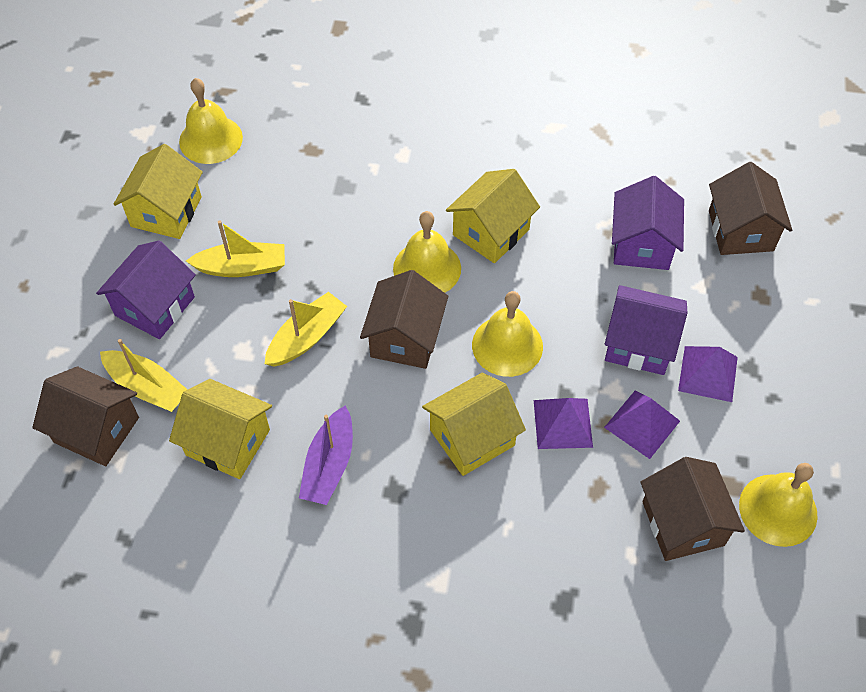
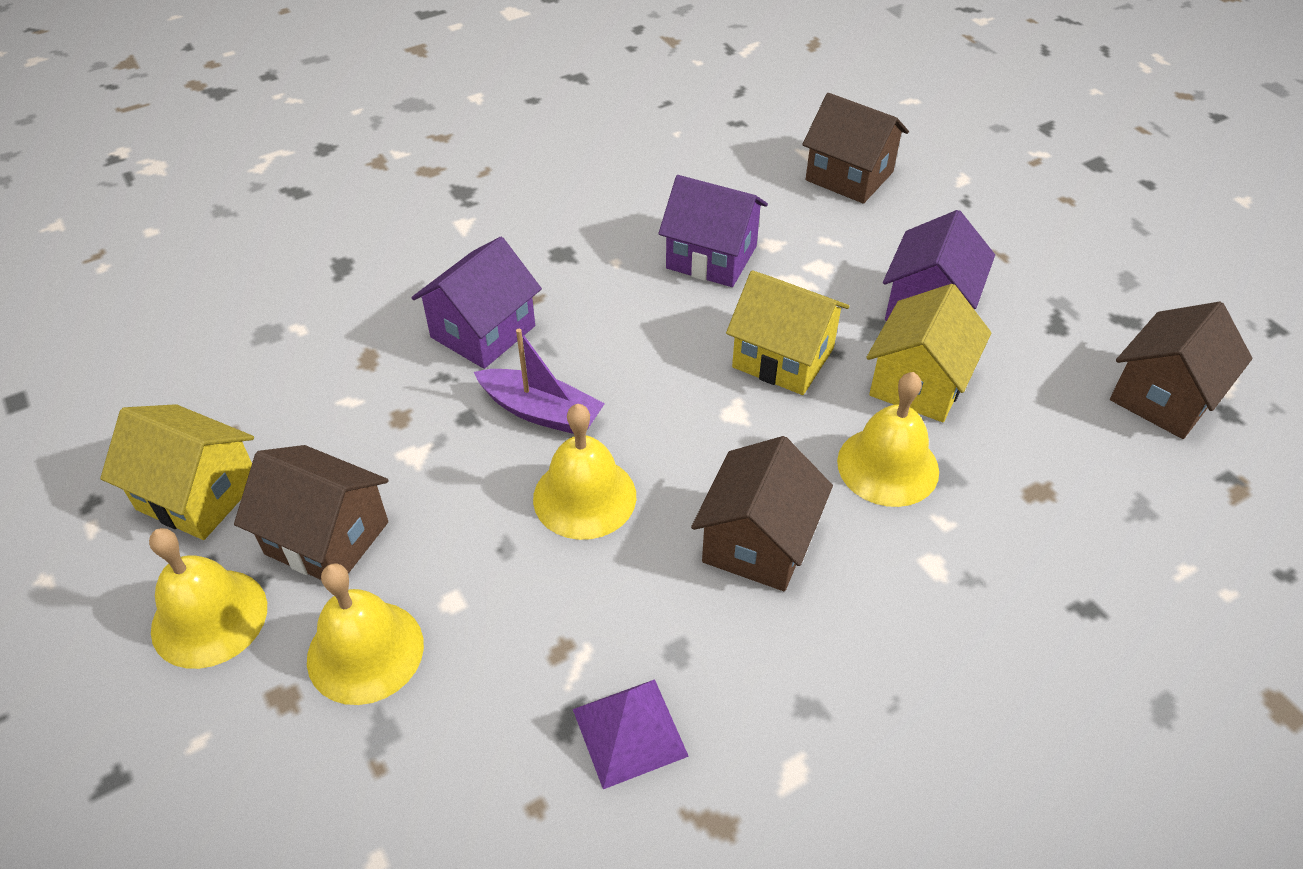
purple pyramid: 3 -> 1
yellow boat: 3 -> 0
yellow house: 4 -> 3

